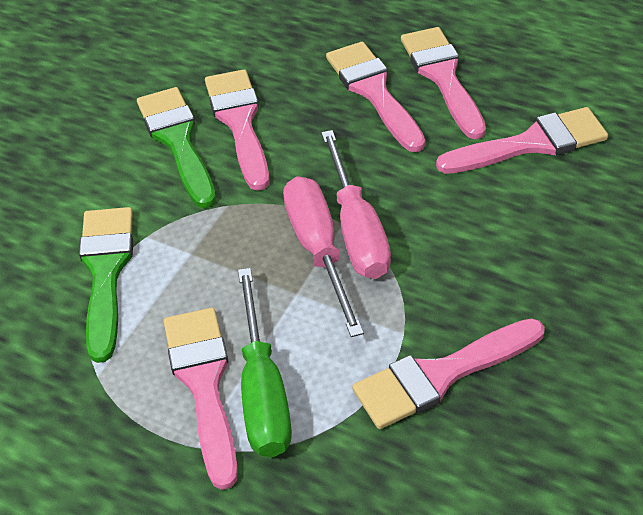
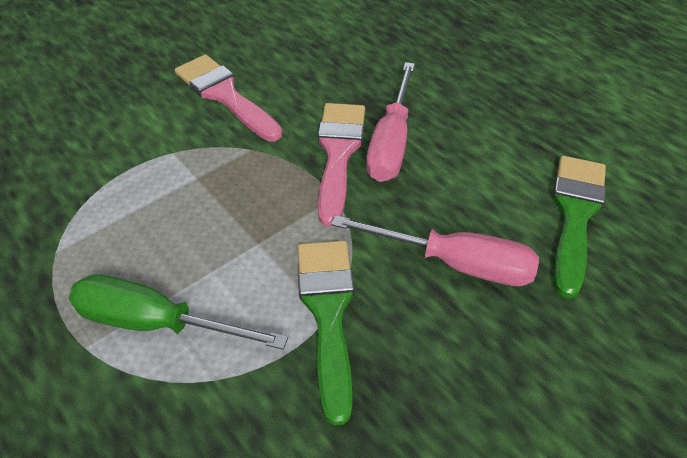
pink brush: 6 -> 2

